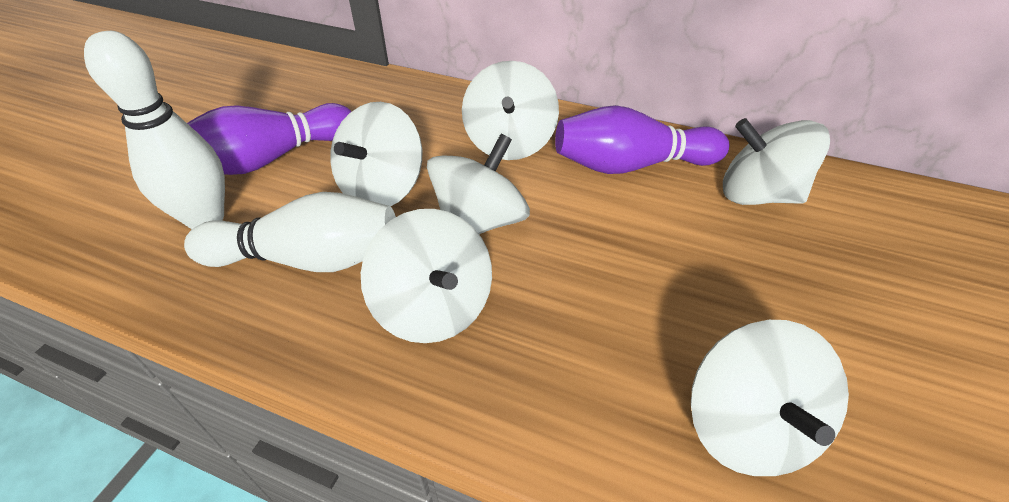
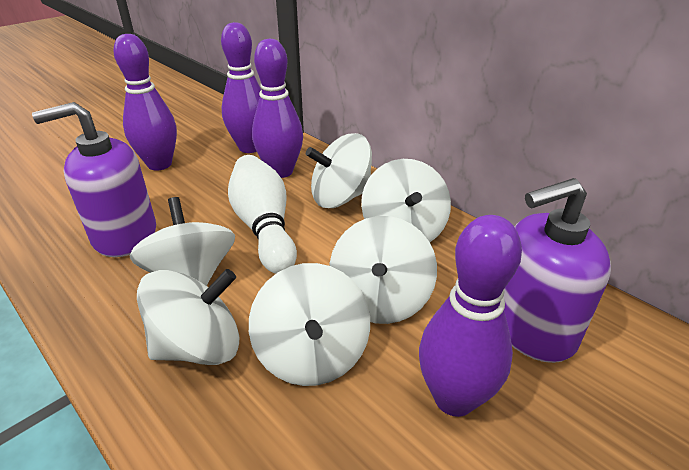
purple bowling pin: 2 -> 4
purple soap dispenser: 0 -> 2
white bowling pin: 2 -> 1

